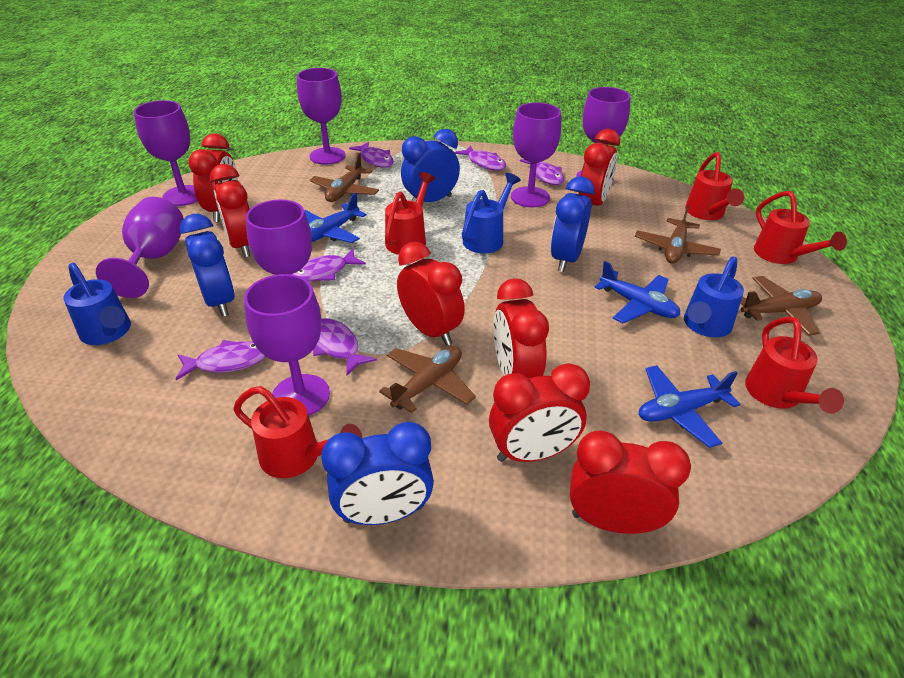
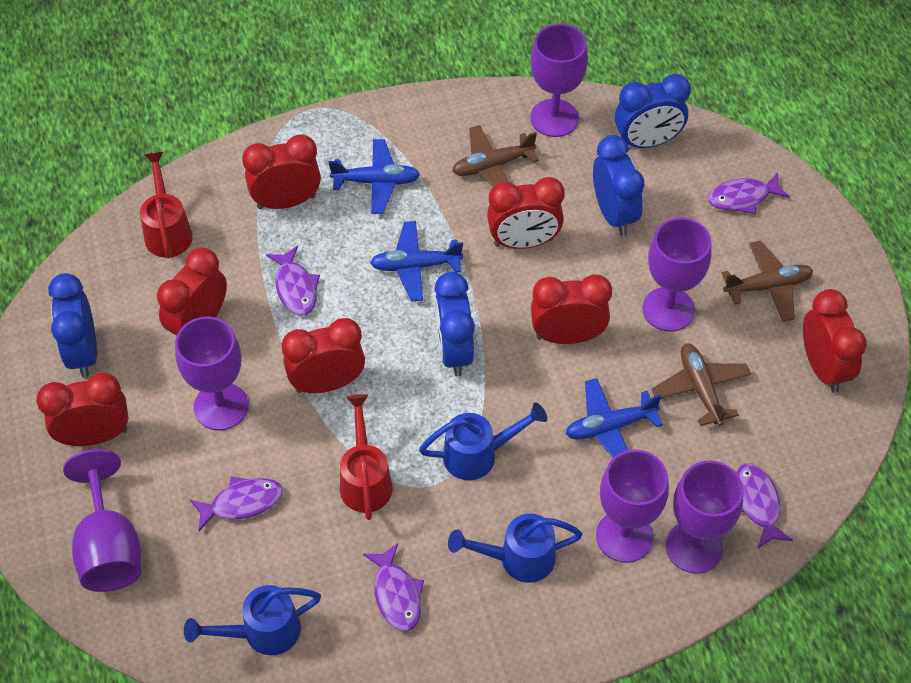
brown plane: 4 -> 3
purple fish: 6 -> 5
purple goblet: 7 -> 6
red watering can: 5 -> 2

